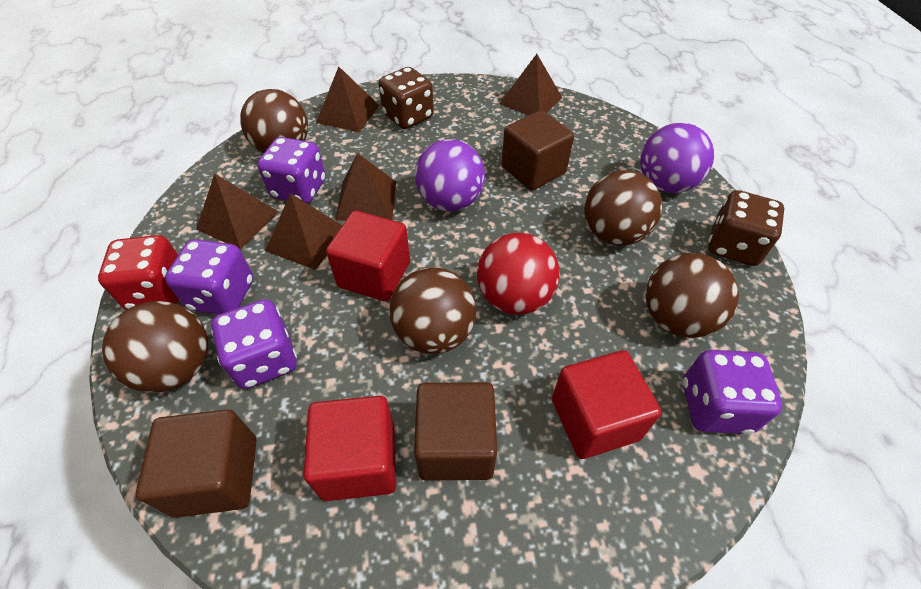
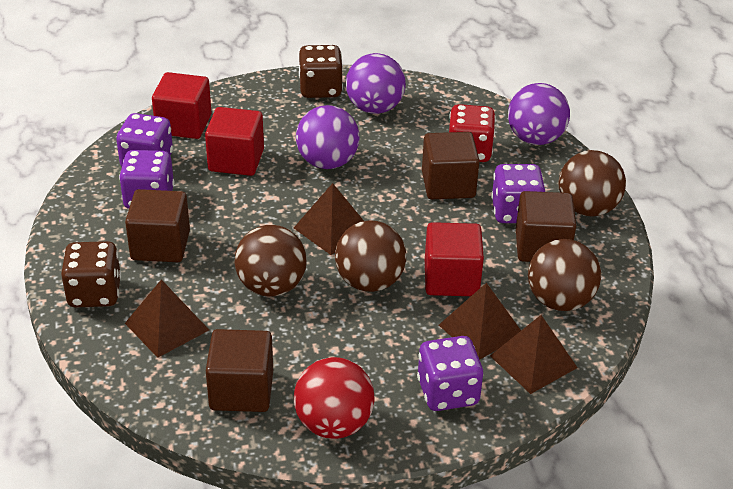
brown ball: 5 -> 4
brown cube: 3 -> 4
brown pyramid: 5 -> 4
purple ball: 2 -> 3

